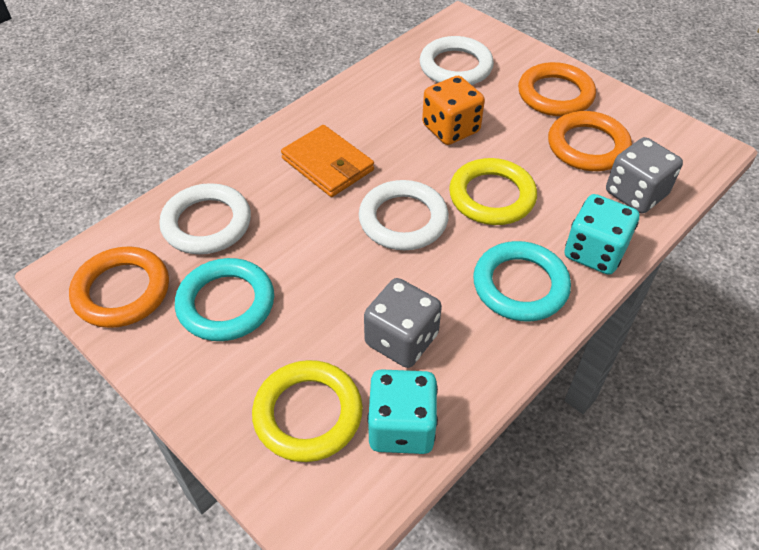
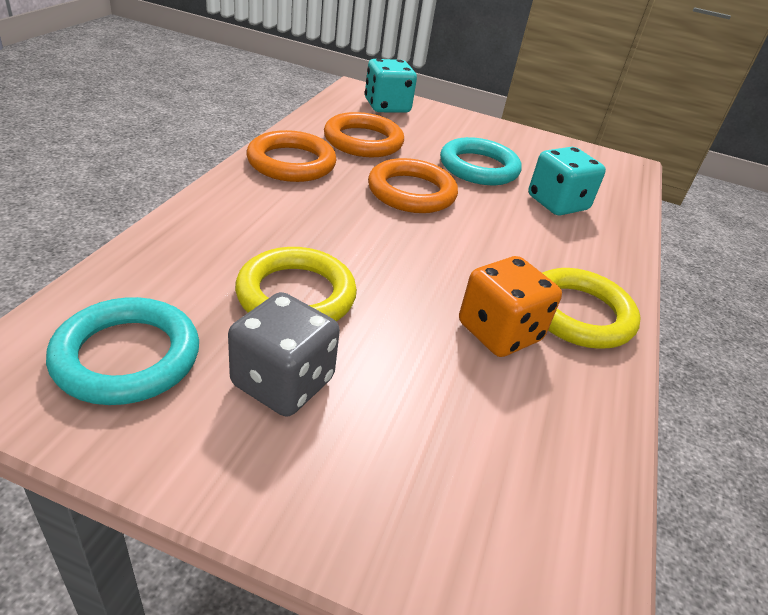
grey dice: 2 -> 1
orange wallet: 1 -> 0
white ring: 3 -> 0

